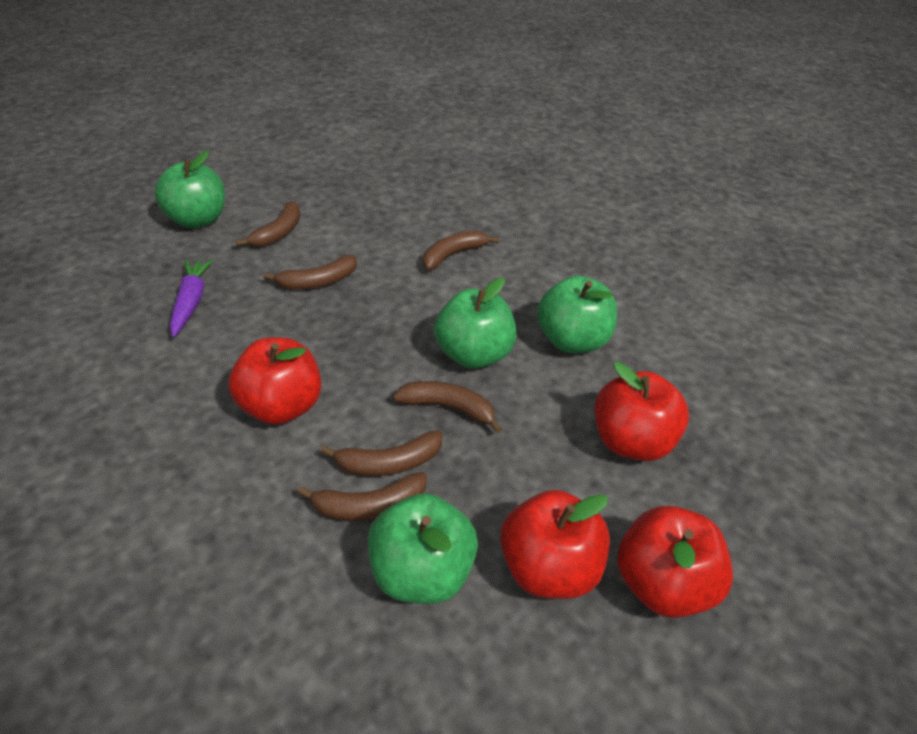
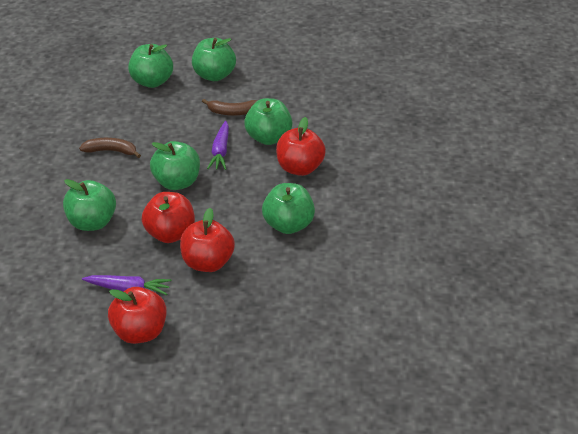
brown banana: 6 -> 2
green apple: 4 -> 6
purple carrot: 1 -> 2

